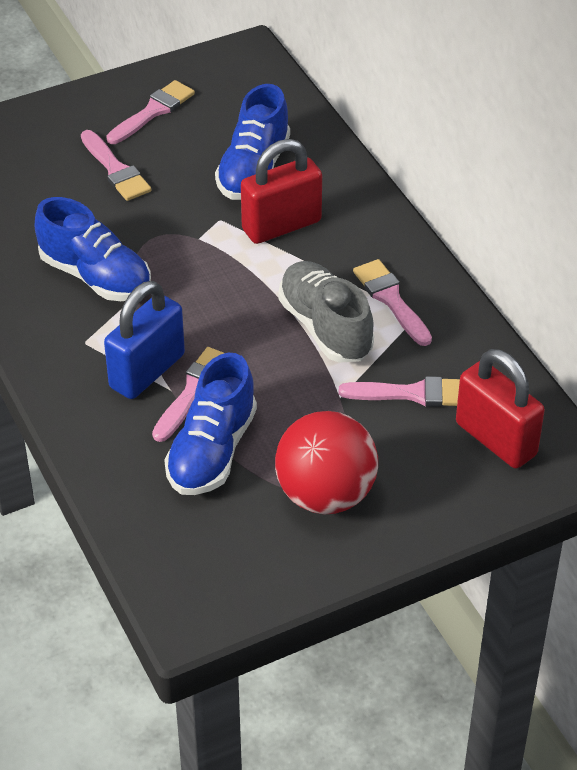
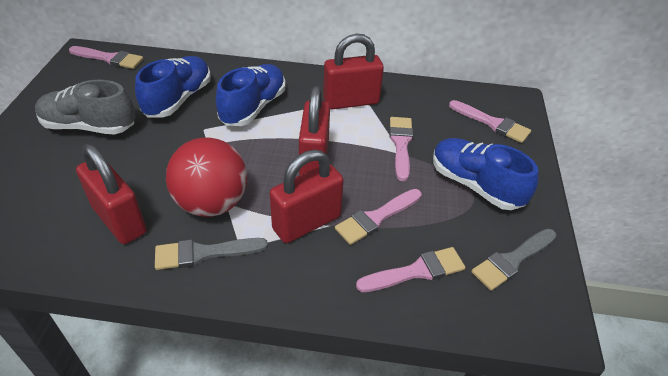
blue padlock: 1 -> 0
grey brush: 0 -> 2
red padlock: 2 -> 4

